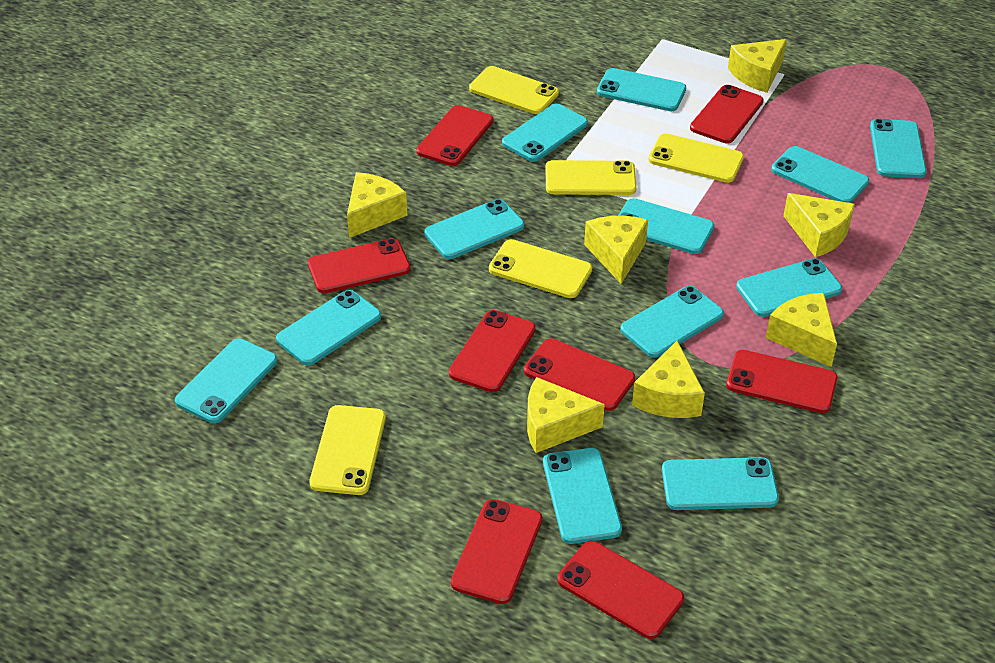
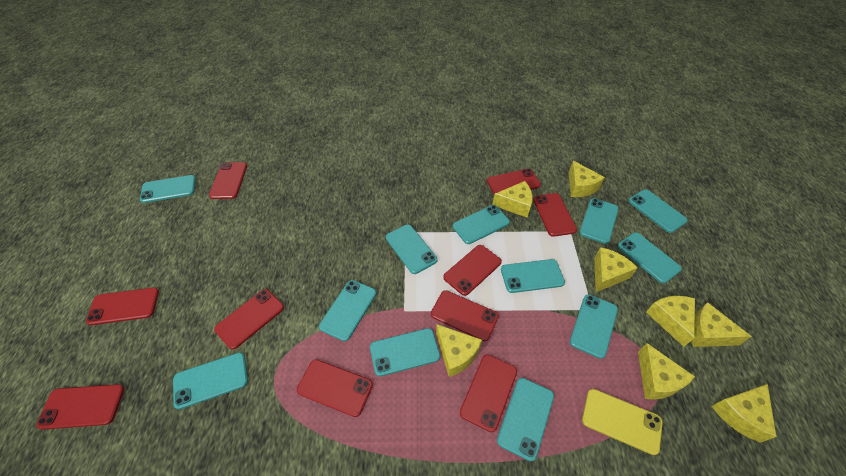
red phone: 8 -> 10
yellow cheese: 7 -> 8
yellow phone: 5 -> 1

